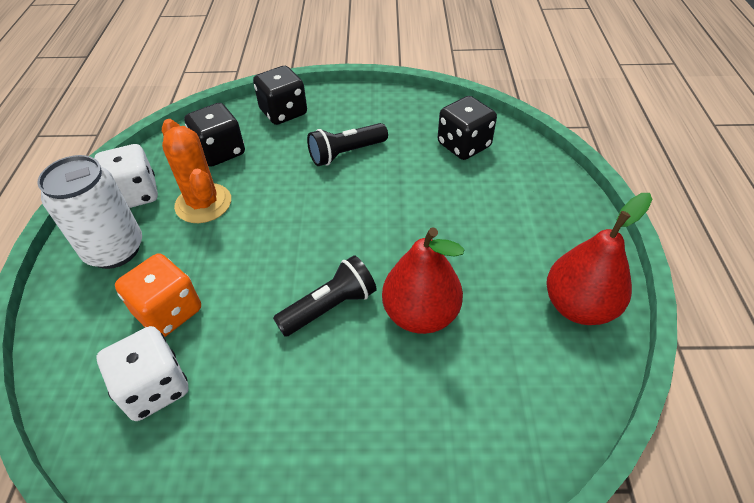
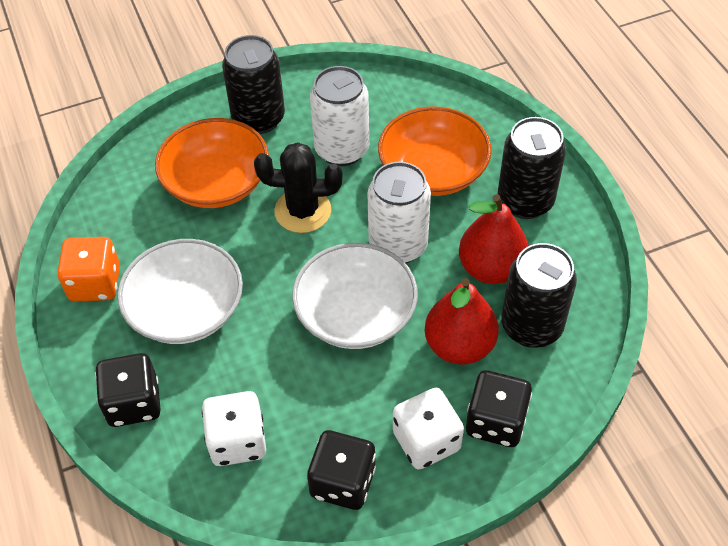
black cactus: 0 -> 1
black can: 0 -> 3
black flashlight: 2 -> 0
orange bowl: 0 -> 2
orange cactus: 1 -> 0
white bowl: 0 -> 2
white can: 1 -> 2

